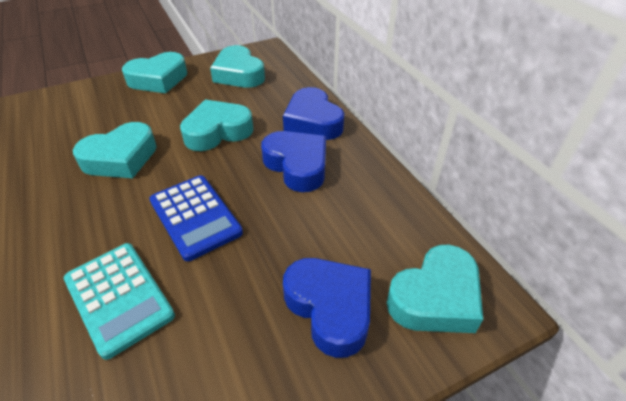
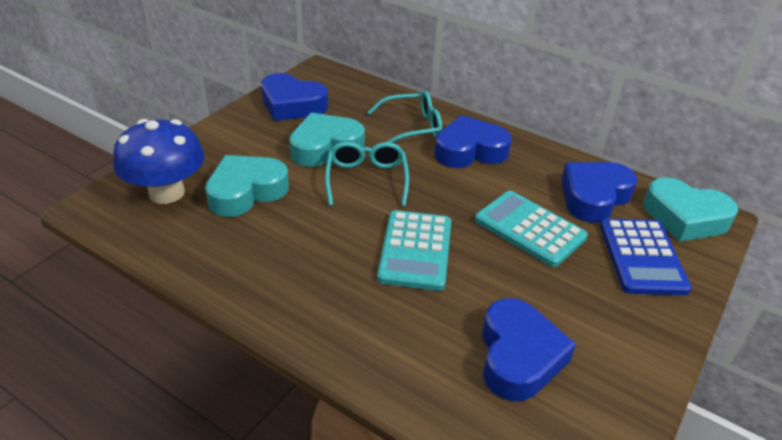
blue heart: 3 -> 4
blue mushroom: 0 -> 1
turquoise calculator: 1 -> 2
turquoise glasses: 0 -> 2
turquoise heart: 5 -> 3

